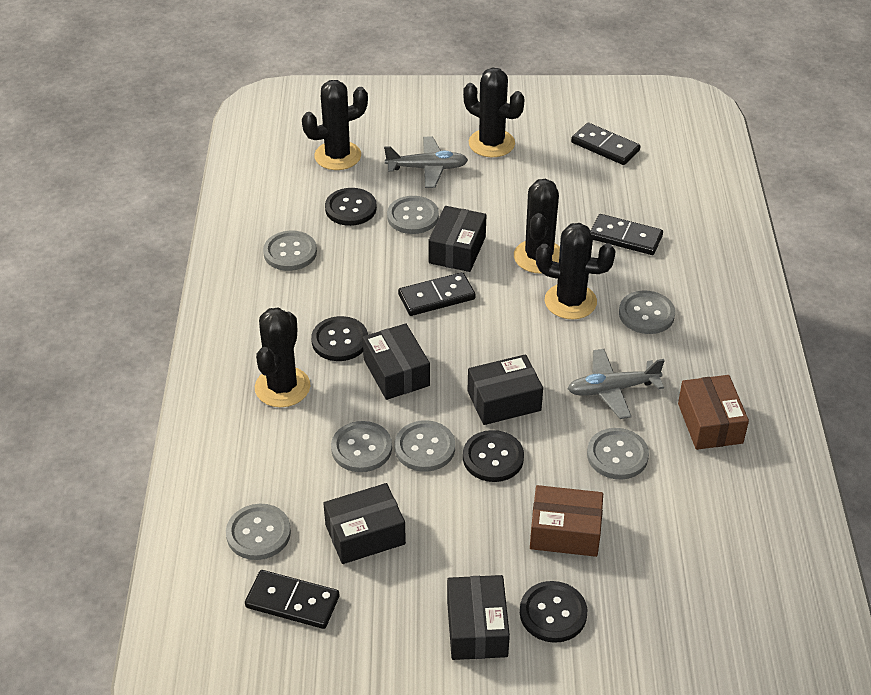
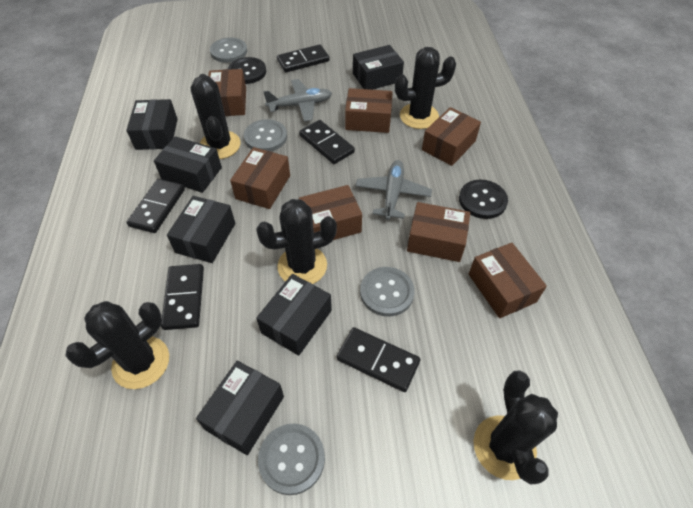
black box: 5 -> 6
black button: 4 -> 2
black domino: 4 -> 5
brown box: 2 -> 7
grey button: 7 -> 4

